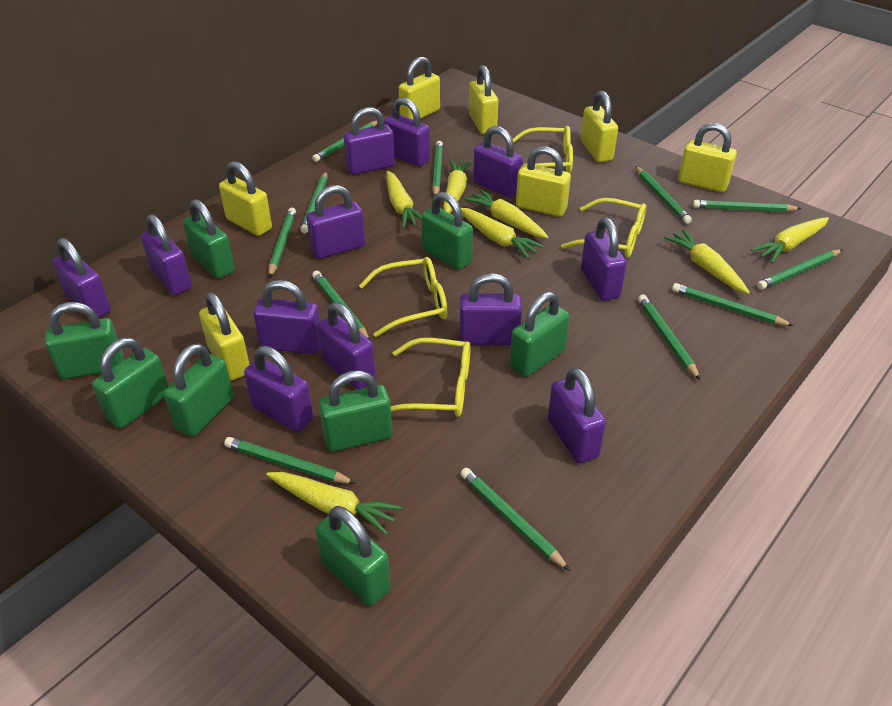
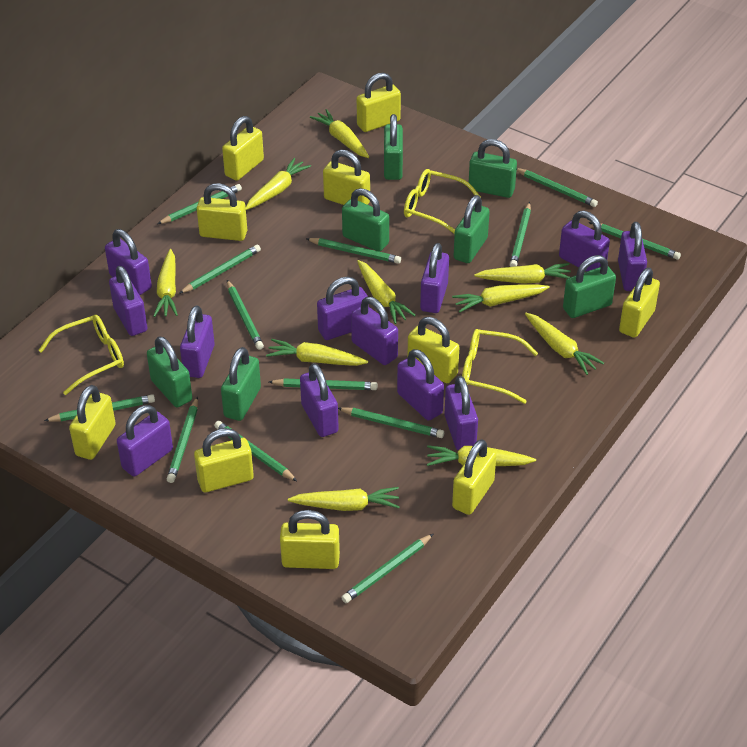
green padlock: 8 -> 7
green pencil: 12 -> 13
yellow carrot: 7 -> 10
yellow glasses: 4 -> 3
yellow padlock: 7 -> 10

